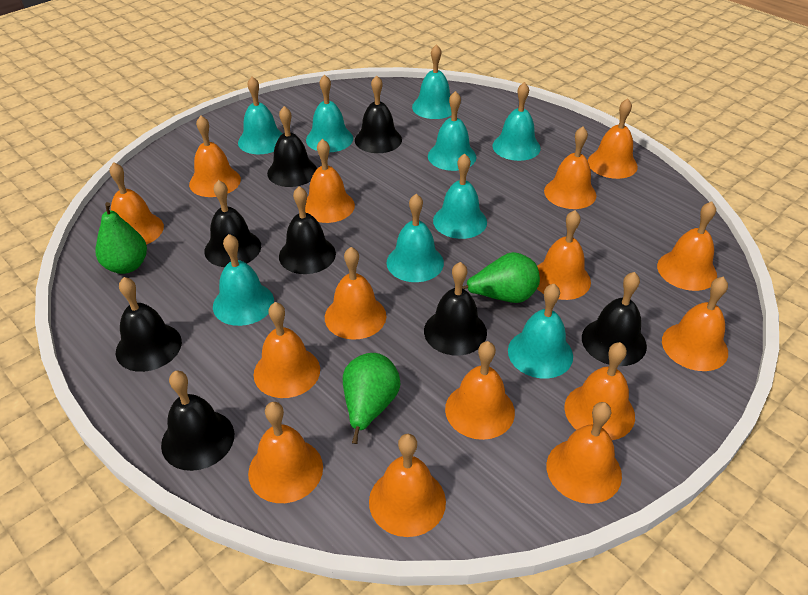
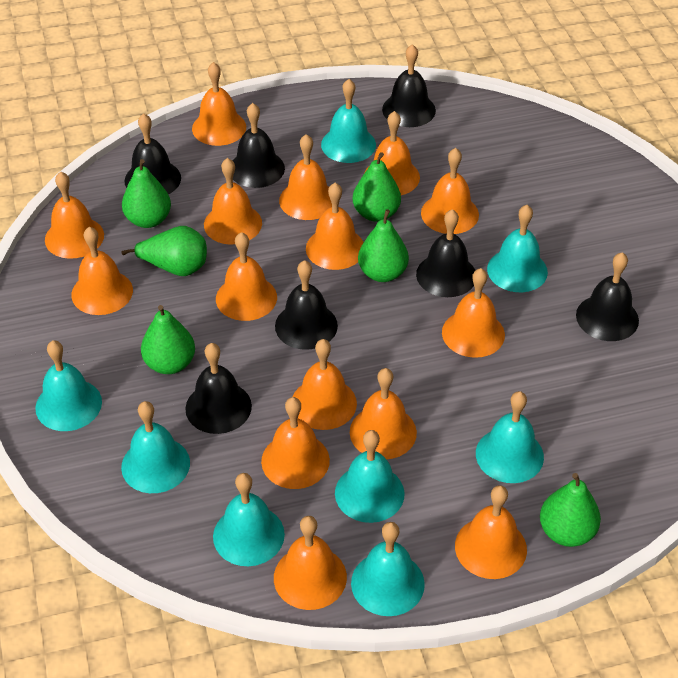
black bell: 8 -> 7
green pear: 3 -> 6
turquoise bell: 9 -> 8

